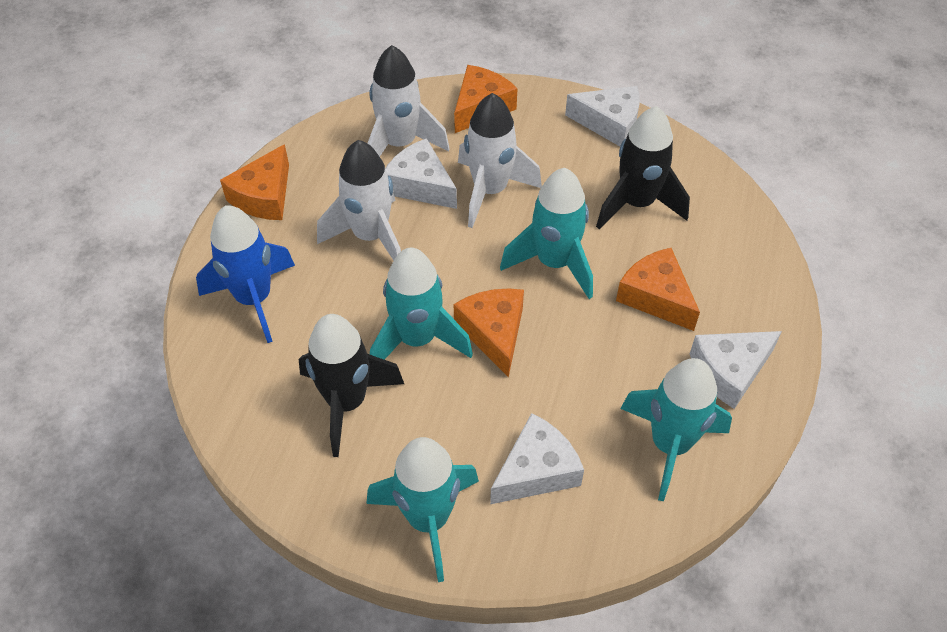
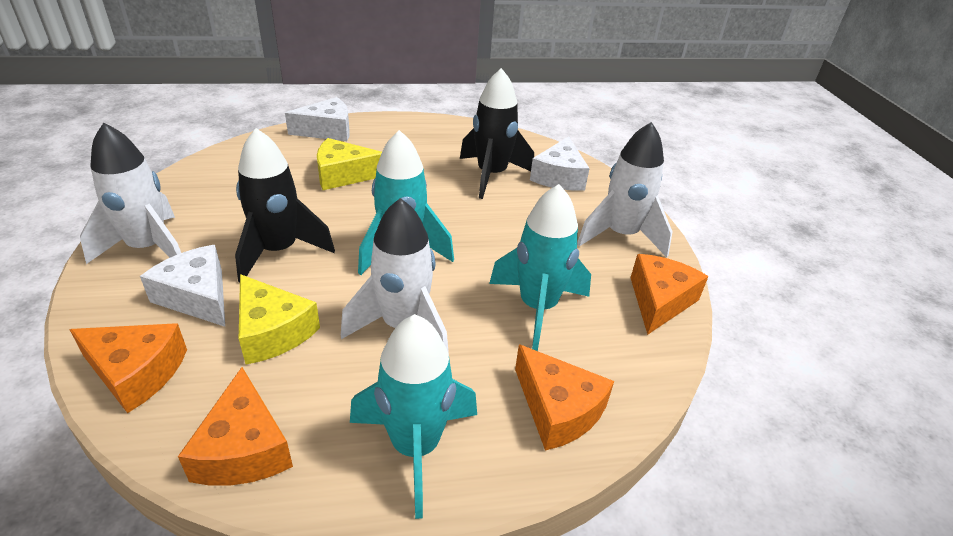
blue rocket: 1 -> 0
turquoise rocket: 4 -> 3
white cheese: 4 -> 3
yellow cheese: 0 -> 2

